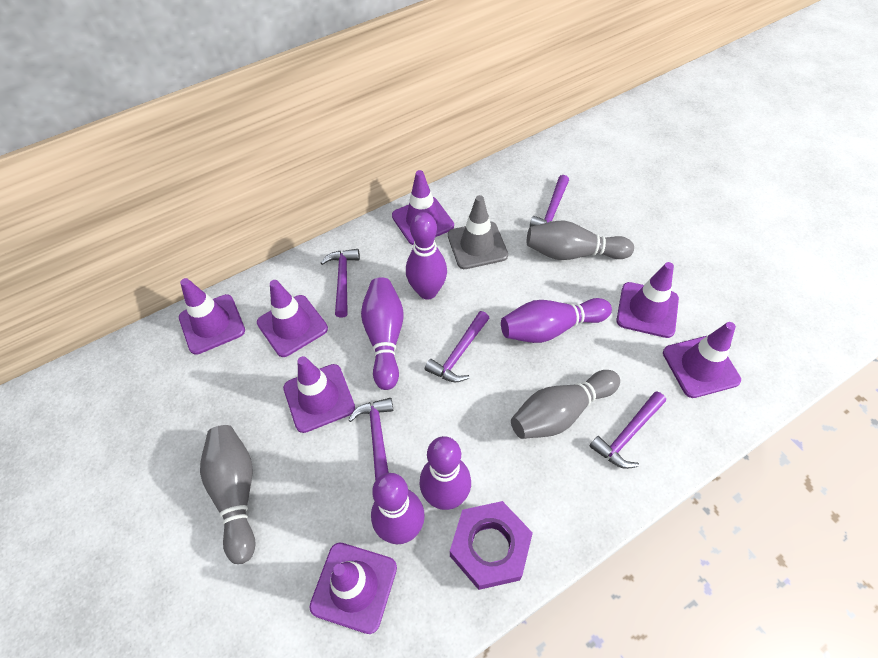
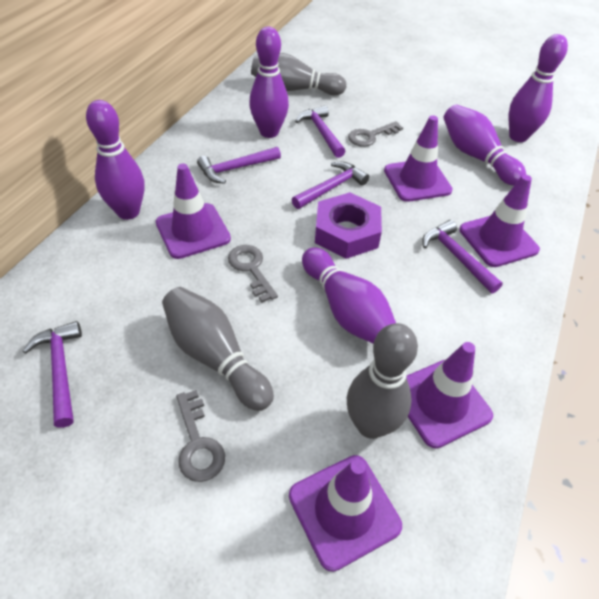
grey key: 0 -> 3
grey traffic cone: 1 -> 0
purple traffic cone: 7 -> 5

